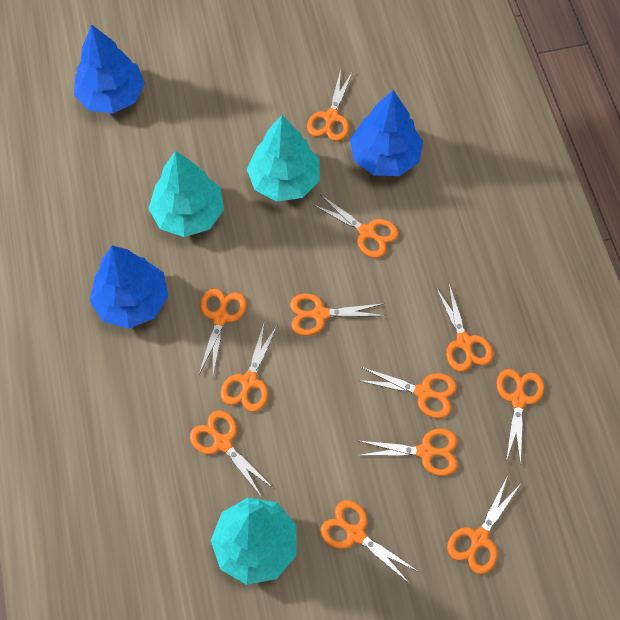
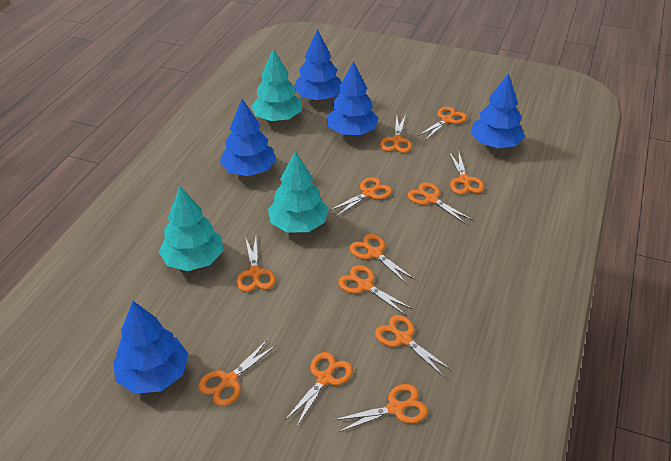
blue tree: 3 -> 5

